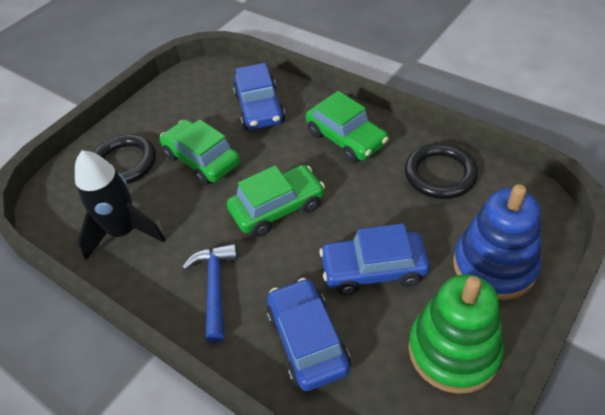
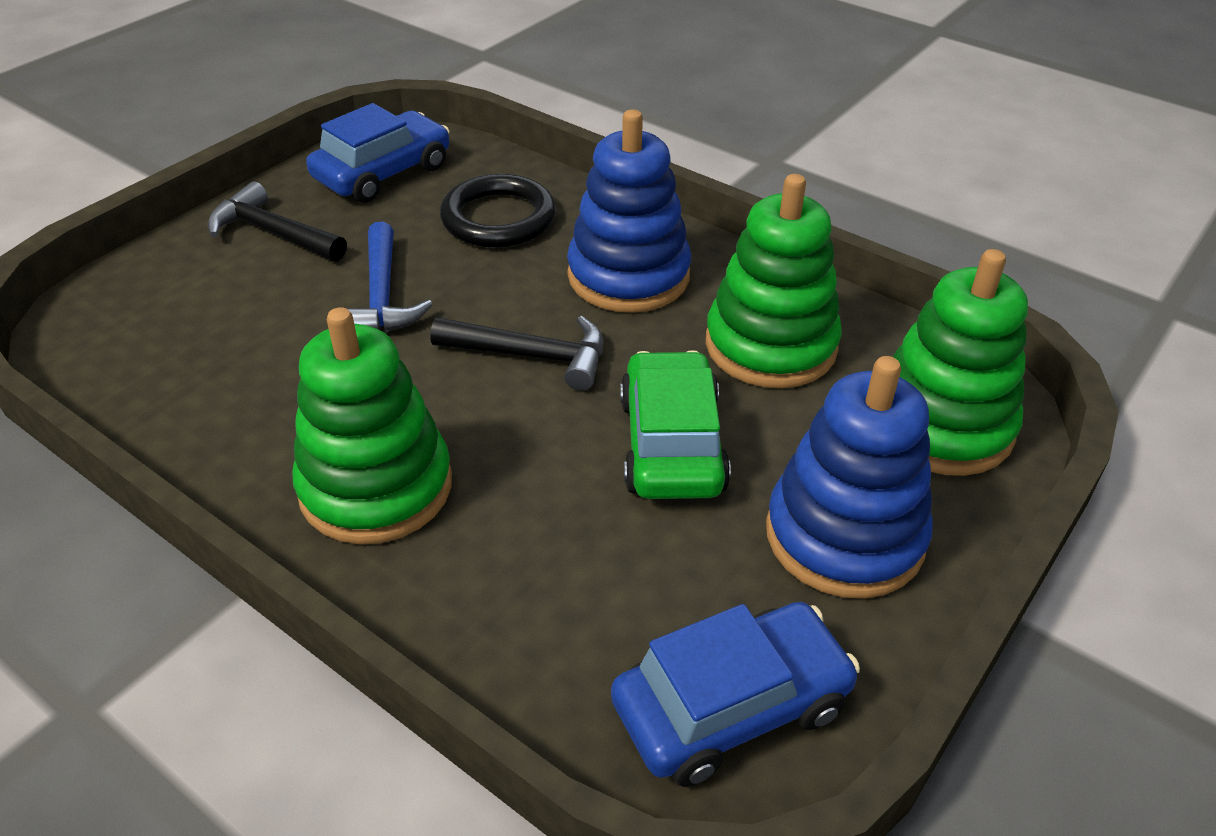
black hammer: 0 -> 2
black ring: 2 -> 1
black rocket: 1 -> 0
blue car: 3 -> 2
blue stacking toy: 1 -> 2
green car: 3 -> 1
green stacking toy: 1 -> 3

